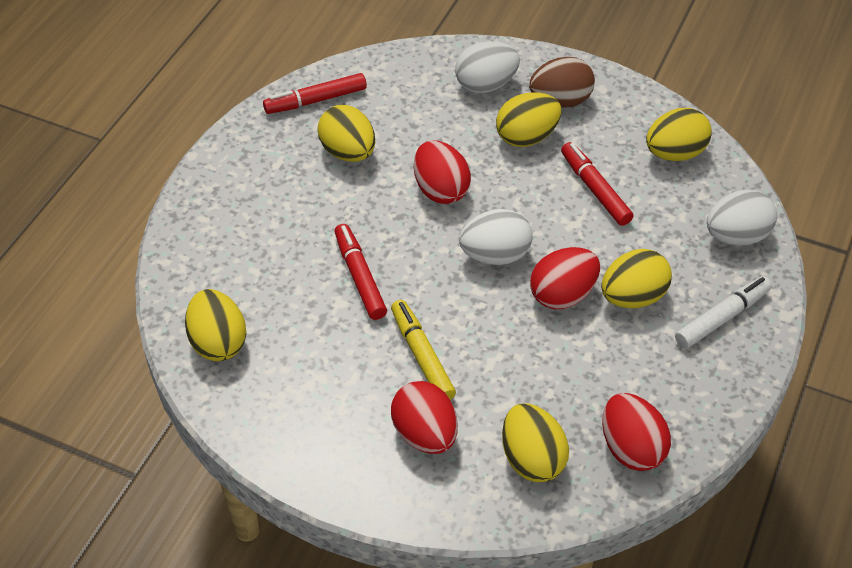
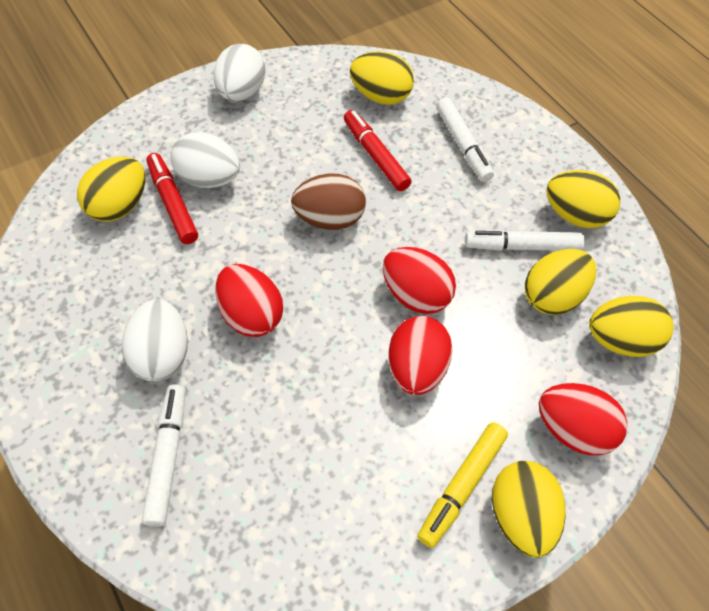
red marker: 3 -> 2
white marker: 1 -> 3

